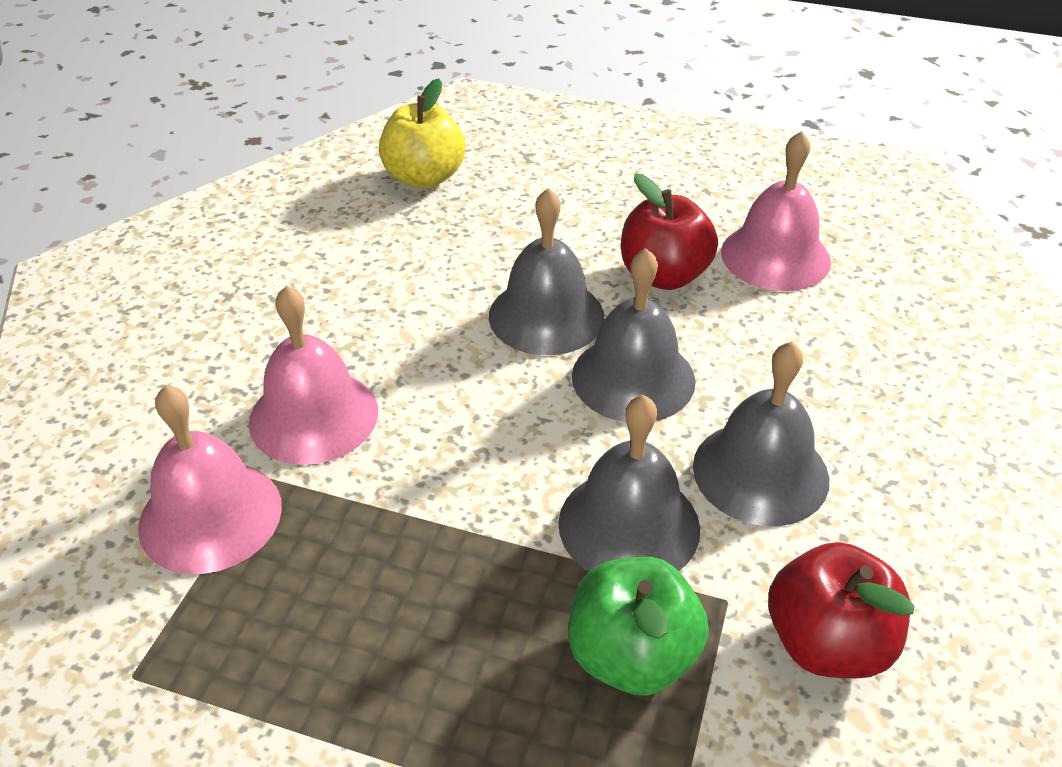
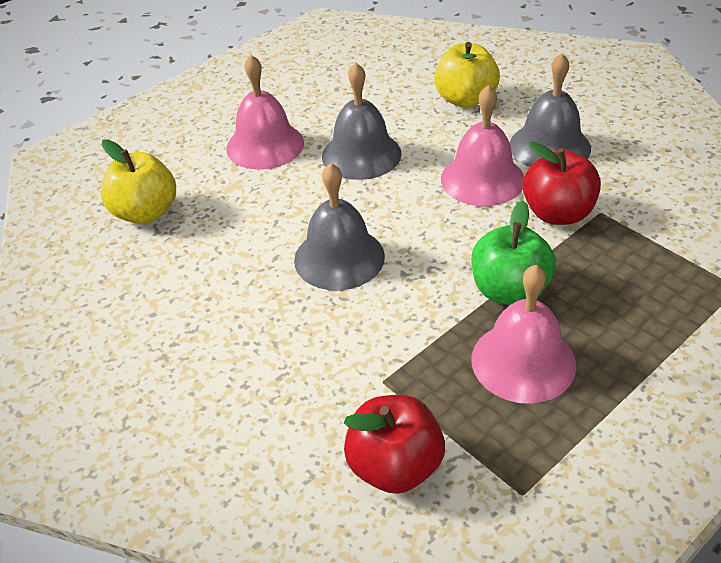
grey bell: 4 -> 3
yellow apple: 1 -> 2

